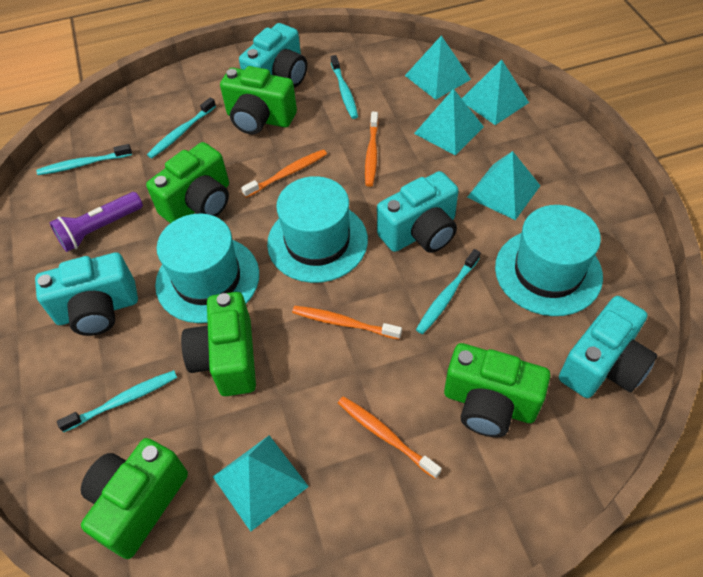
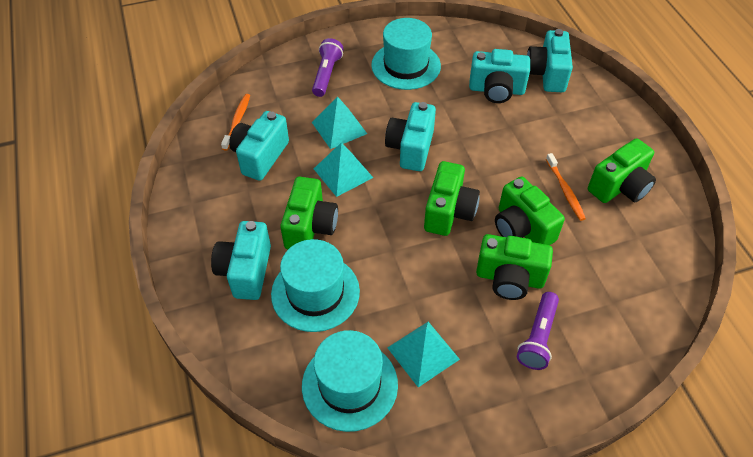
orange toothbrush: 4 -> 2
purple flashlight: 1 -> 2
turquoise camera: 4 -> 5
turquoise pyramid: 5 -> 3
turquoise toothbrush: 5 -> 0

